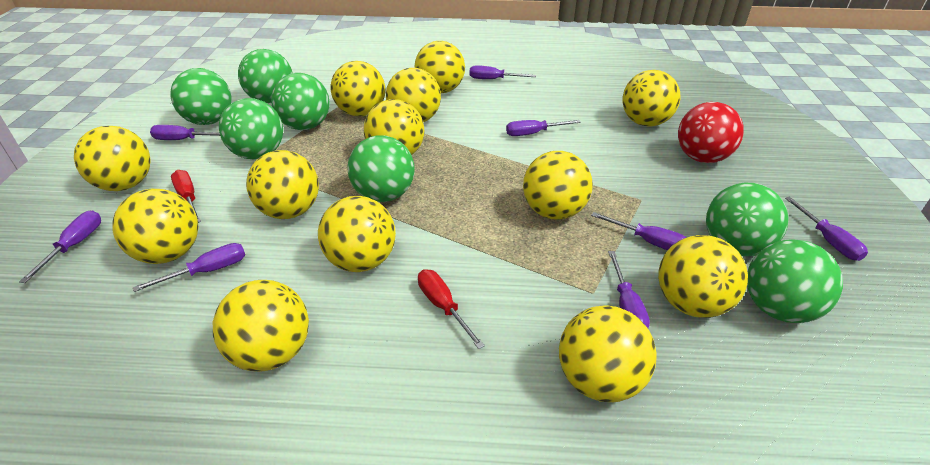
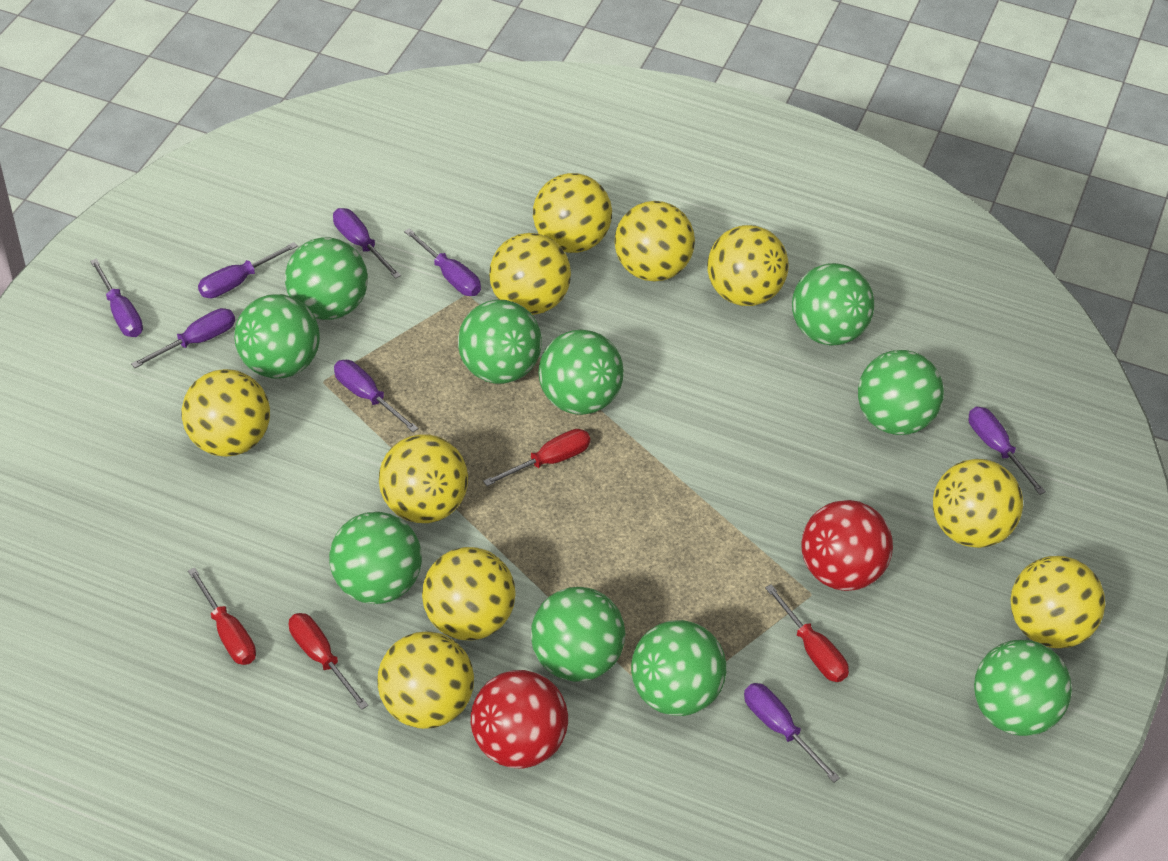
green ball: 7 -> 10
red ball: 1 -> 2
red screwdriver: 2 -> 4
yellow ball: 13 -> 10

